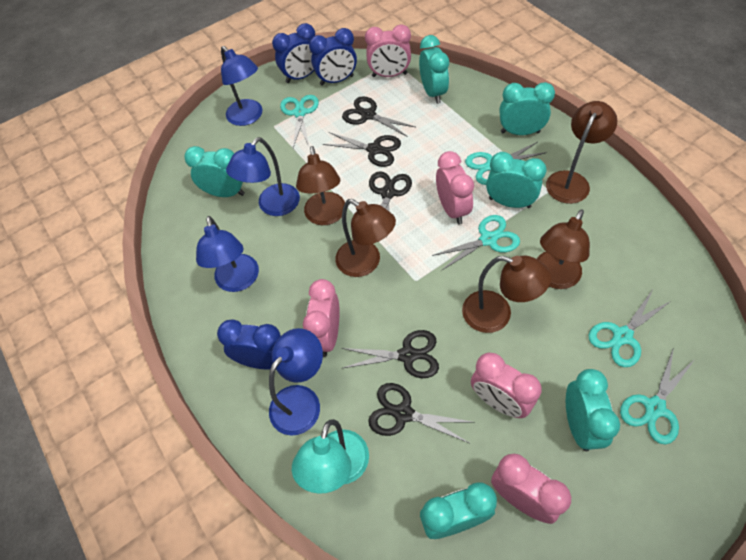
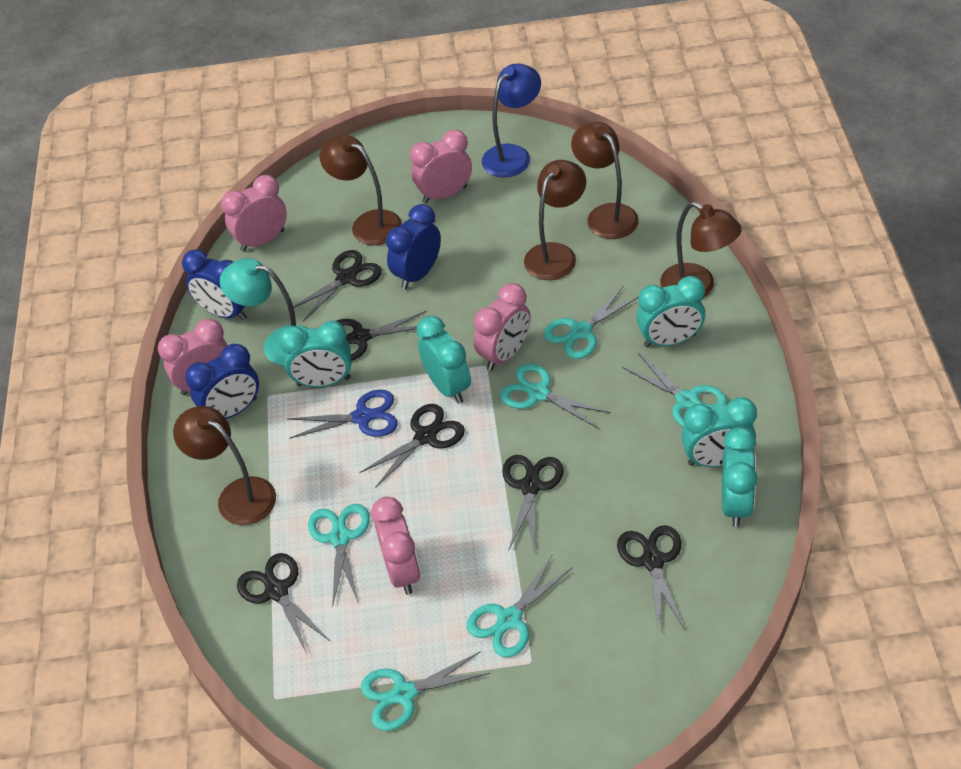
black scissors: 5 -> 6
blue lamp: 4 -> 1
blue scissors: 0 -> 1
turquoise clock: 6 -> 5
turquoise scissors: 5 -> 6

